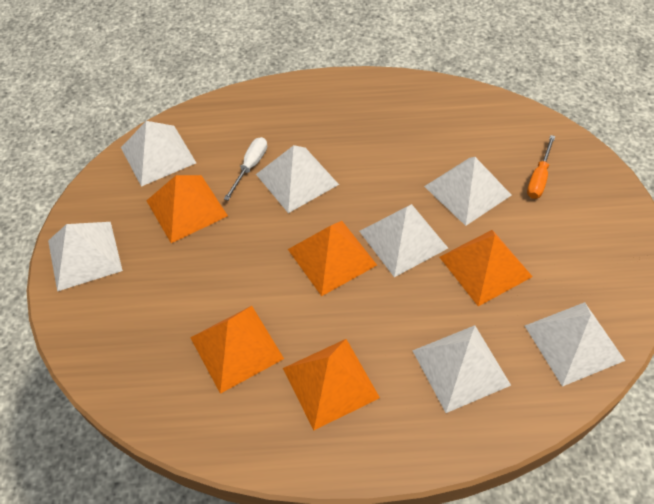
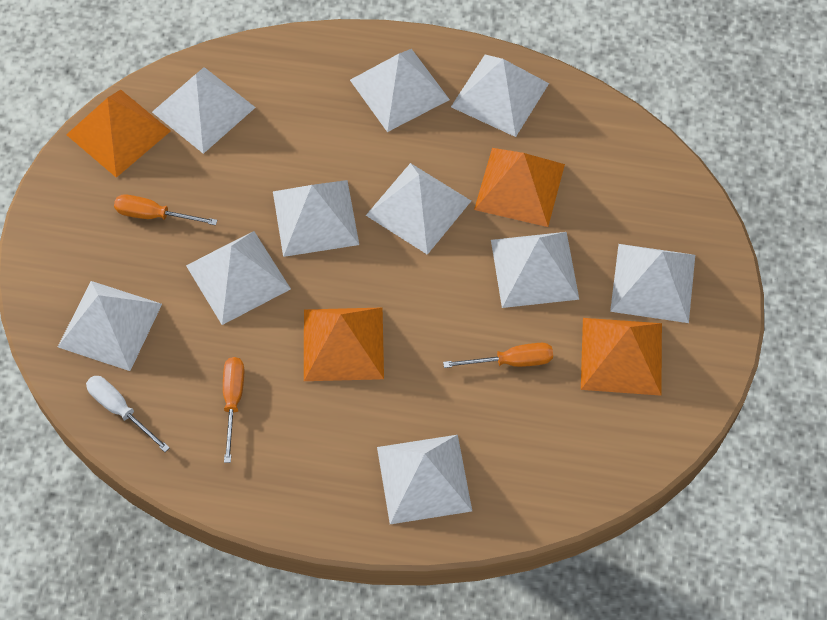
orange pyramid: 5 -> 4
orange screwdriver: 1 -> 3
white pyramid: 7 -> 10

